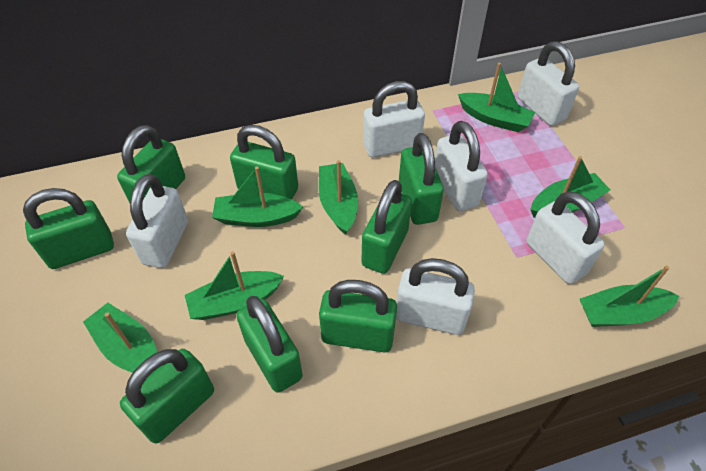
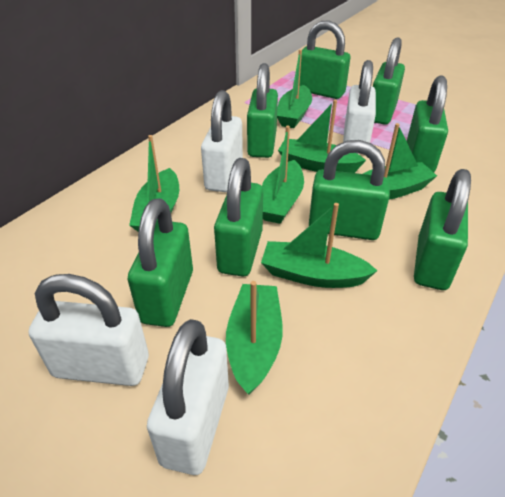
white padlock: 6 -> 4

